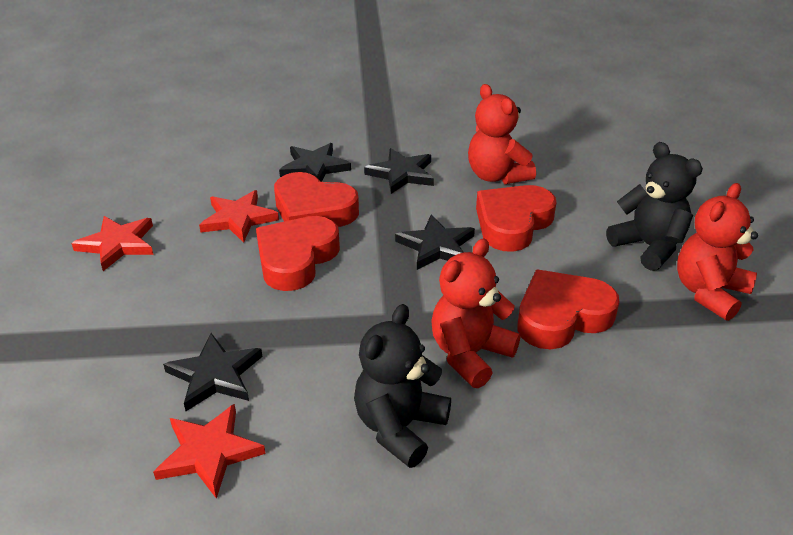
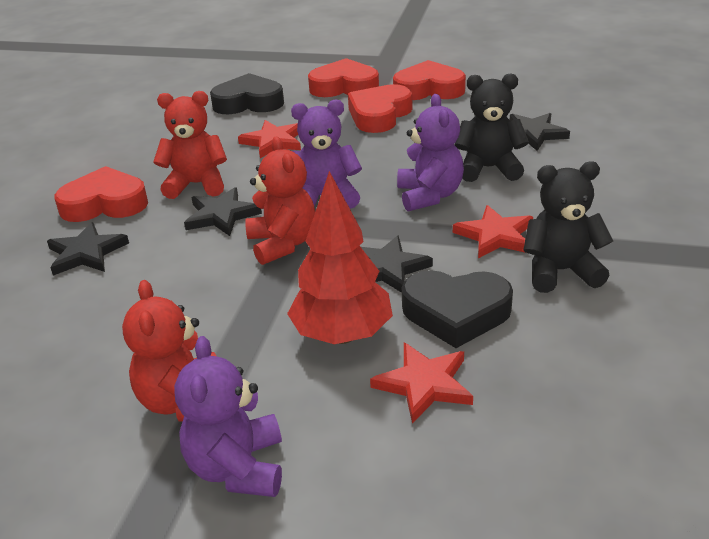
black heart: 0 -> 2
purple teddy bear: 0 -> 3
red tree: 0 -> 1

